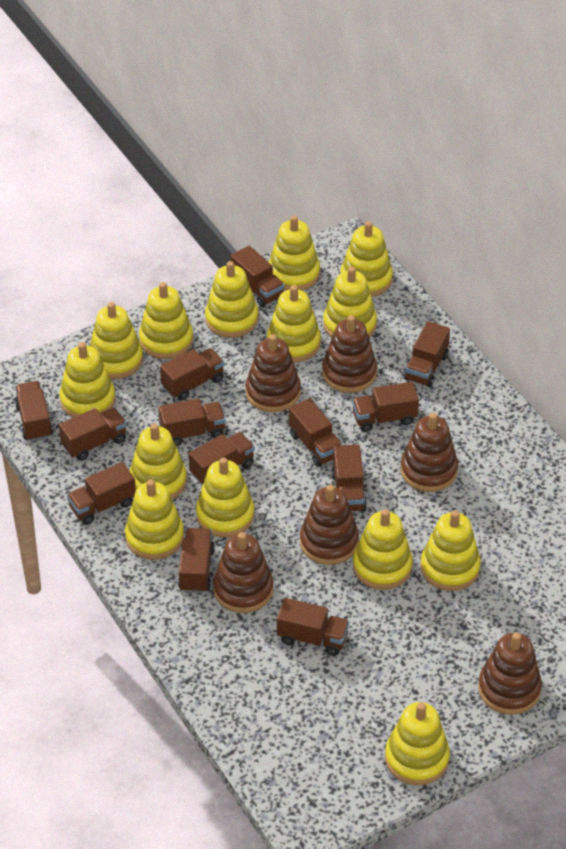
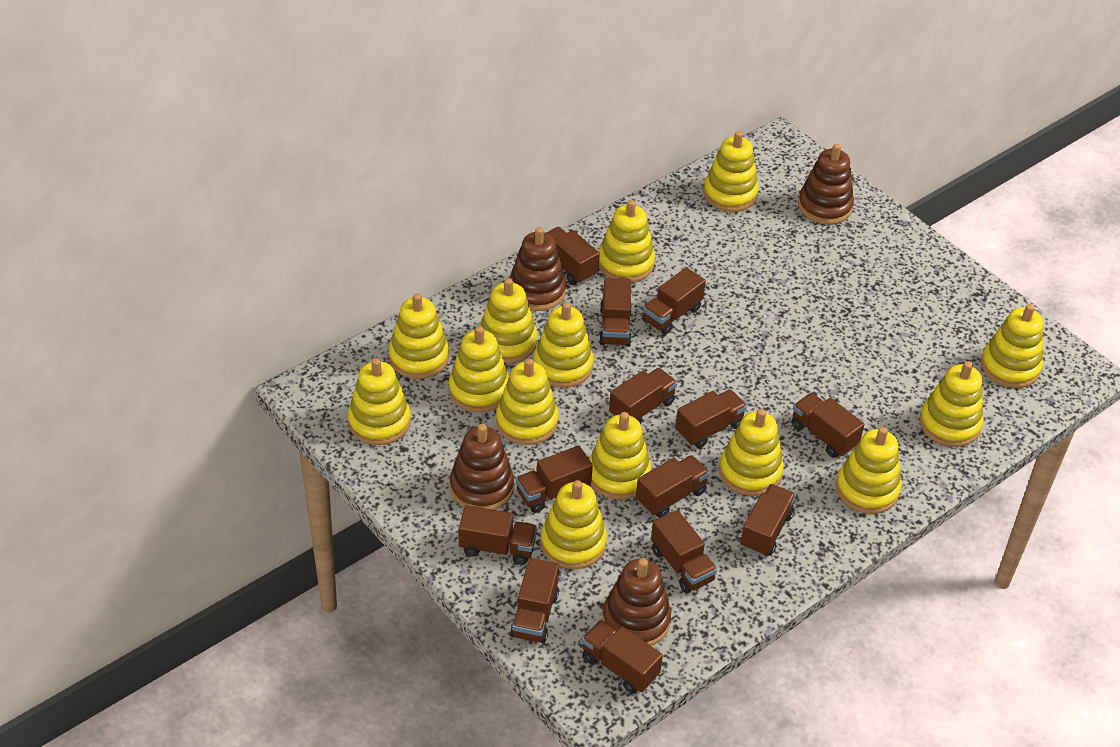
brown stacking toy: 6 -> 4

